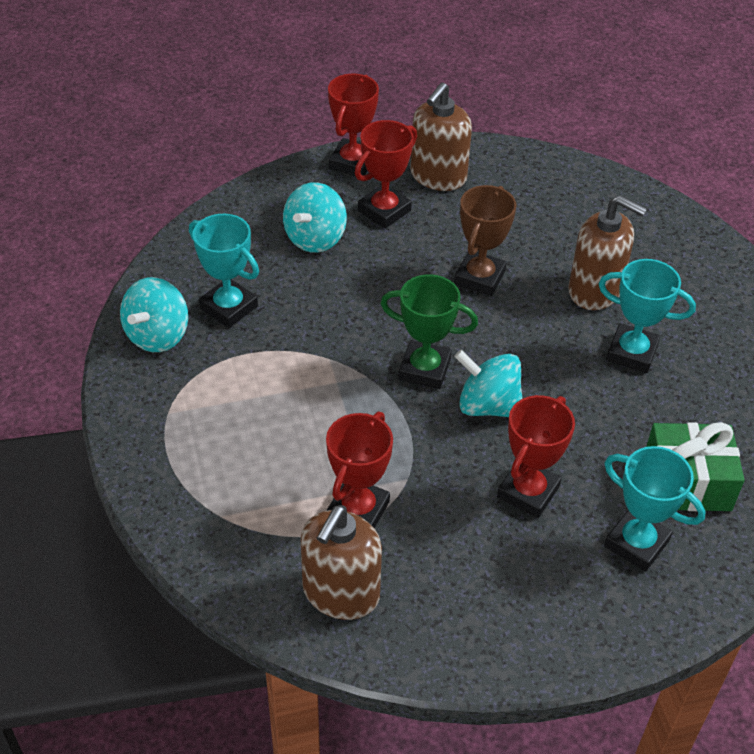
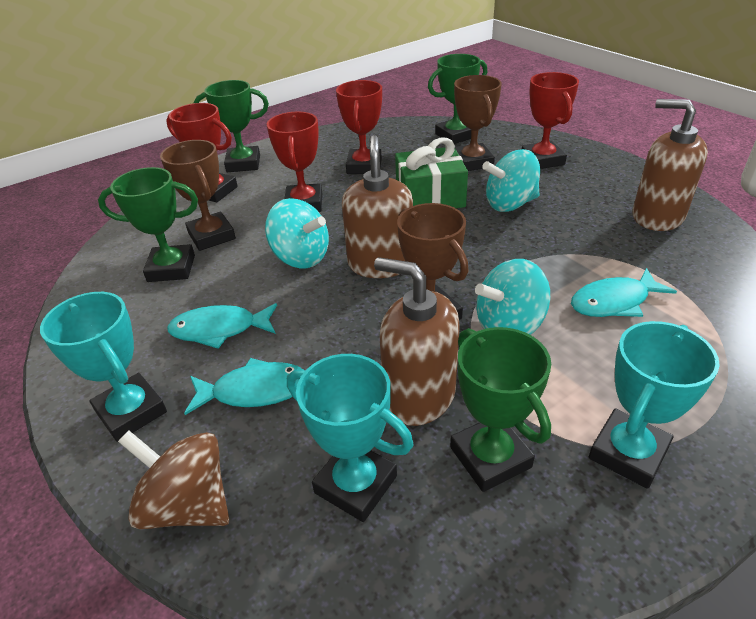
brown spinning top: 0 -> 1
brown trophy: 1 -> 3
green trophy: 1 -> 4
turquoise fish: 0 -> 3

